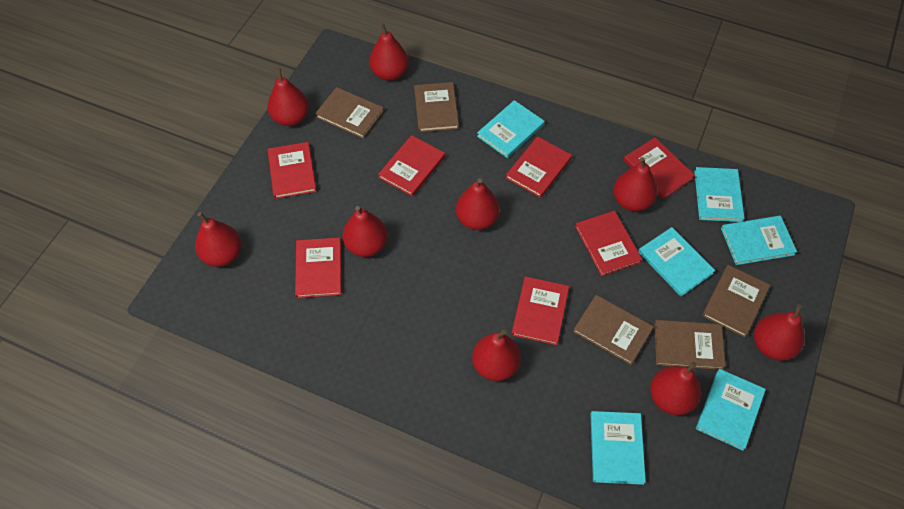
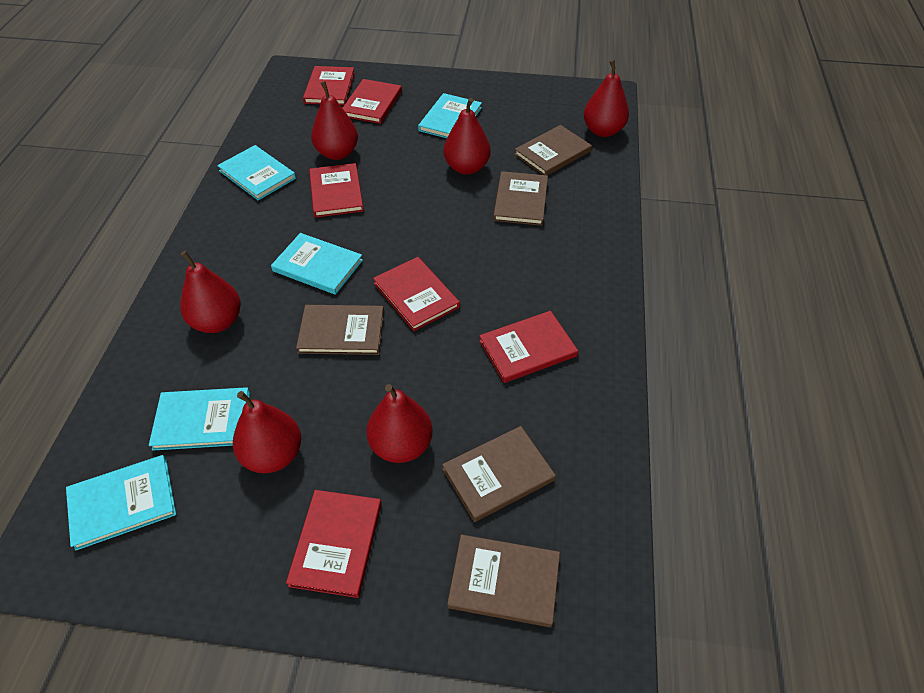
red book: 7 -> 6
red pear: 9 -> 6
turquoise book: 6 -> 5

